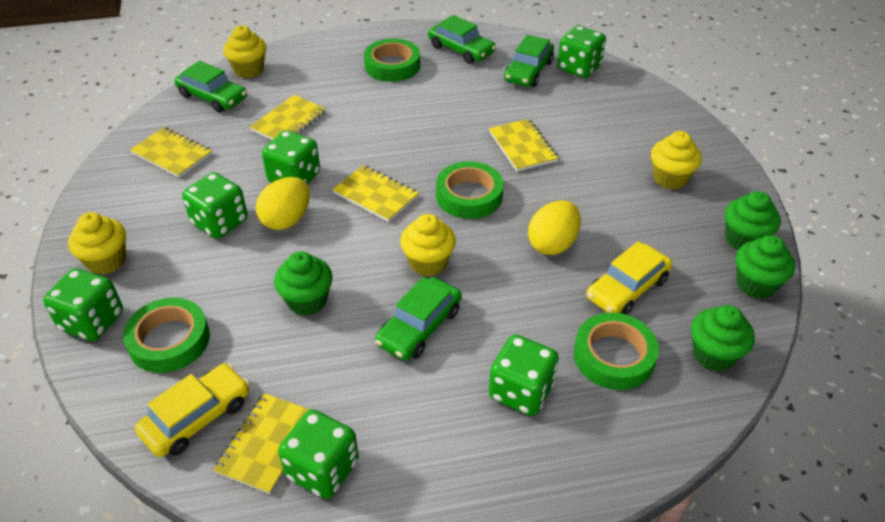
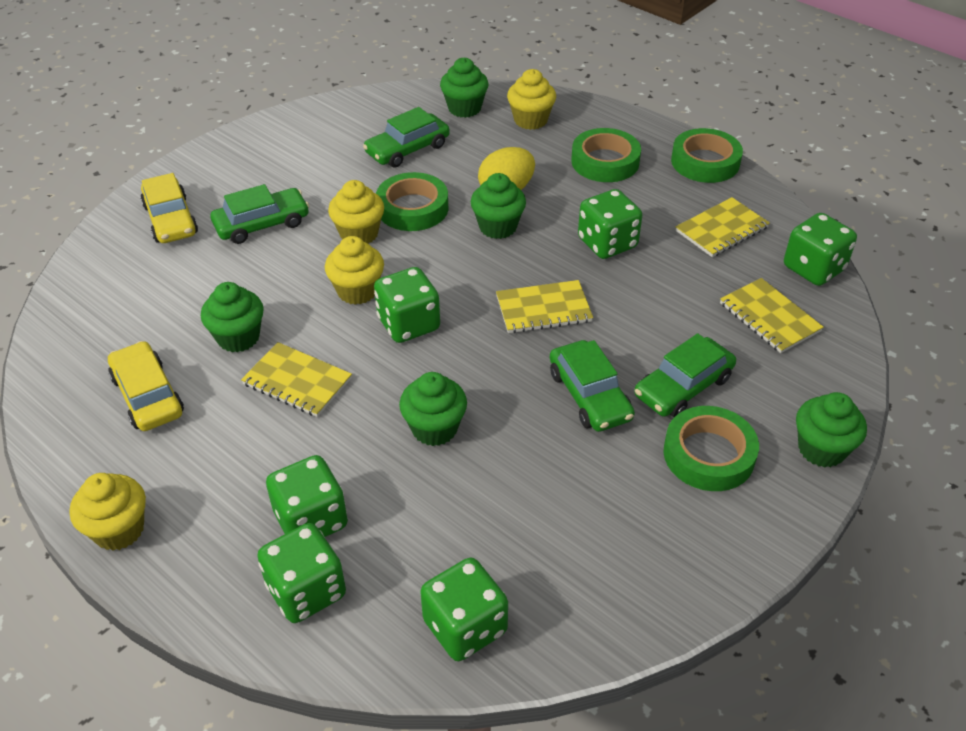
green cupcake: 4 -> 5
yellow egg: 2 -> 1
yellow notebook: 5 -> 4

